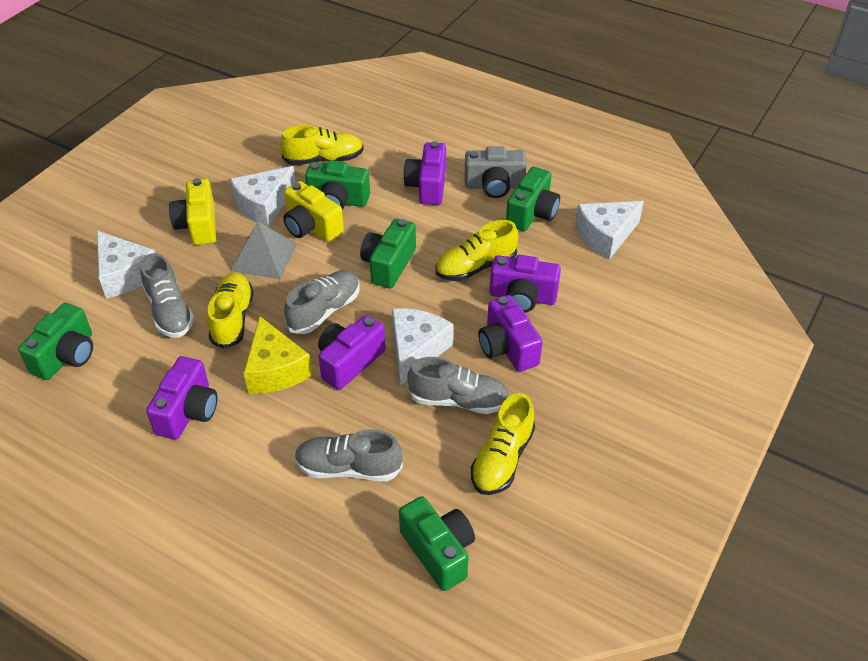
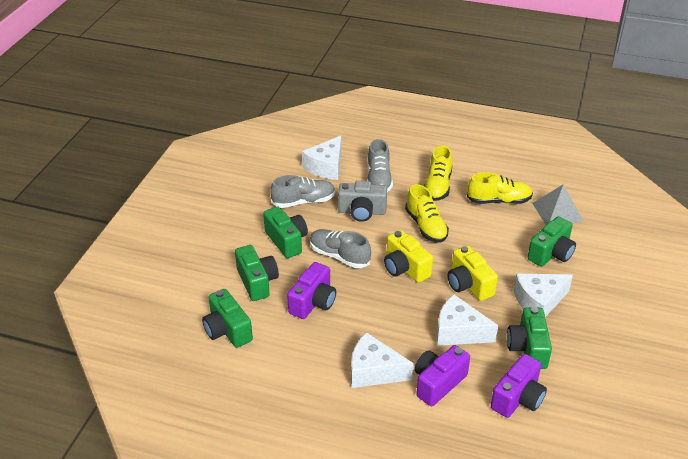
grey shoe: 4 -> 3
purple camera: 5 -> 3
yellow cheese: 1 -> 0
yellow shoe: 4 -> 3

